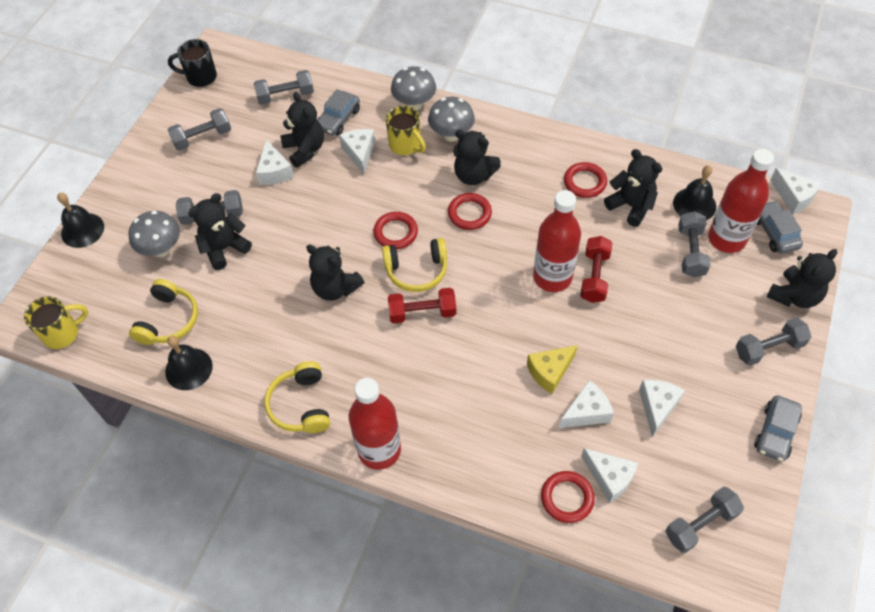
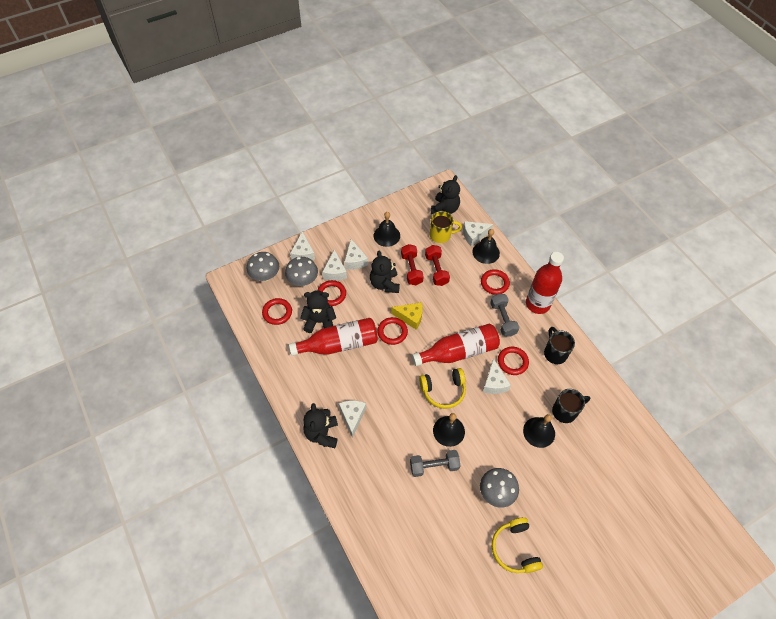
black bell: 3 -> 4
black mug: 1 -> 2
black teddy bear: 6 -> 4
grey car: 3 -> 0
grey dumbbell: 6 -> 2
red ring: 4 -> 5
yellow headphones: 3 -> 2
yellow mug: 2 -> 1

